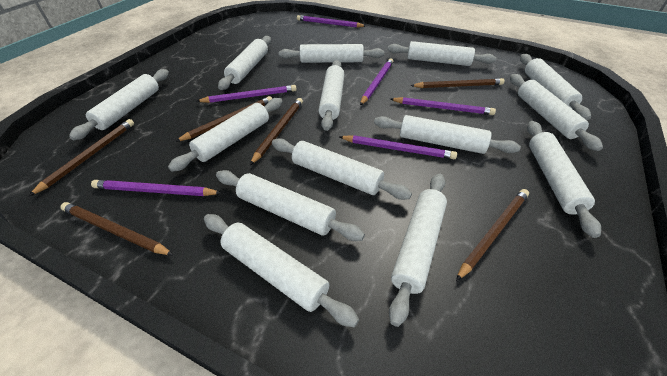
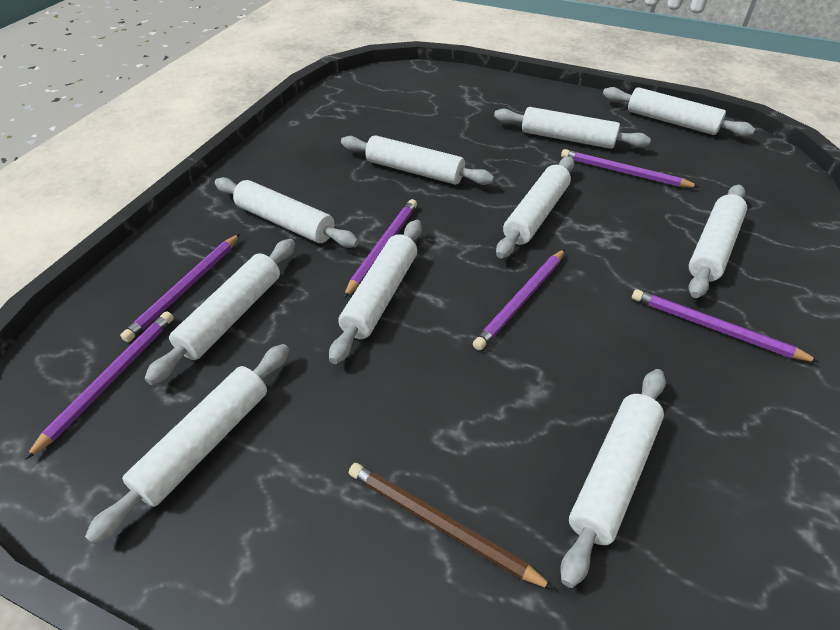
brown pencil: 6 -> 1
white rolling pin: 14 -> 10

